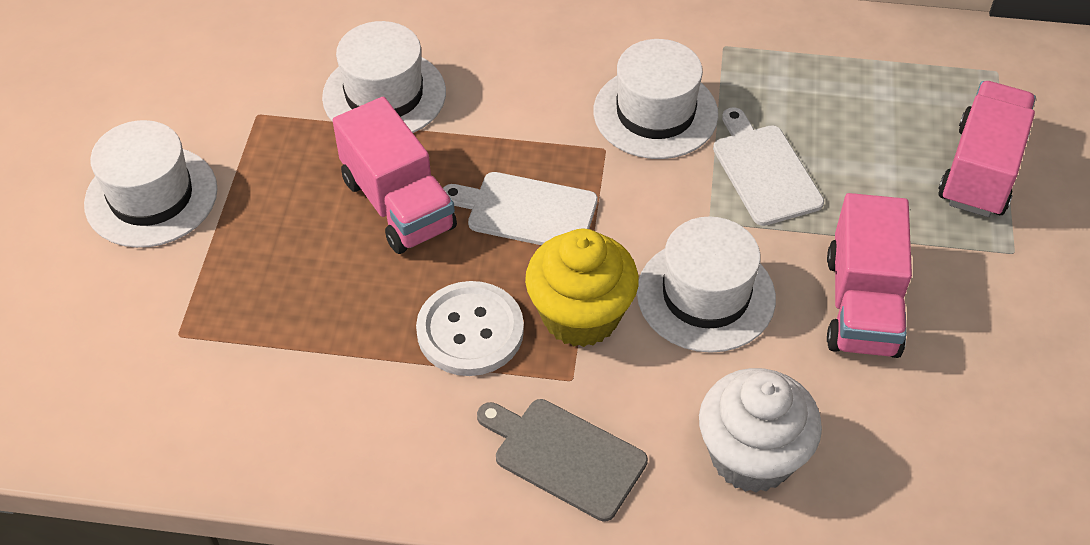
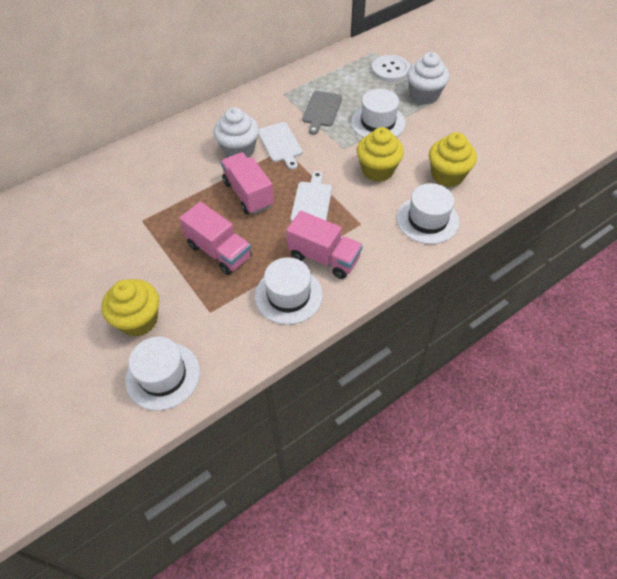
white cupcake: 1 -> 2
yellow cupcake: 1 -> 3

